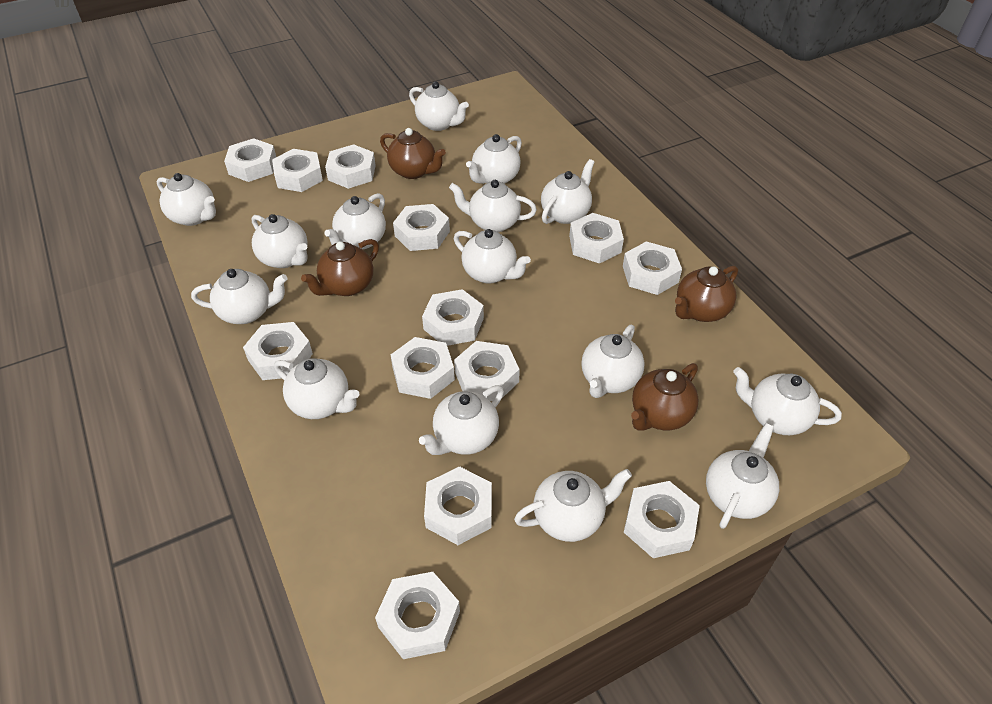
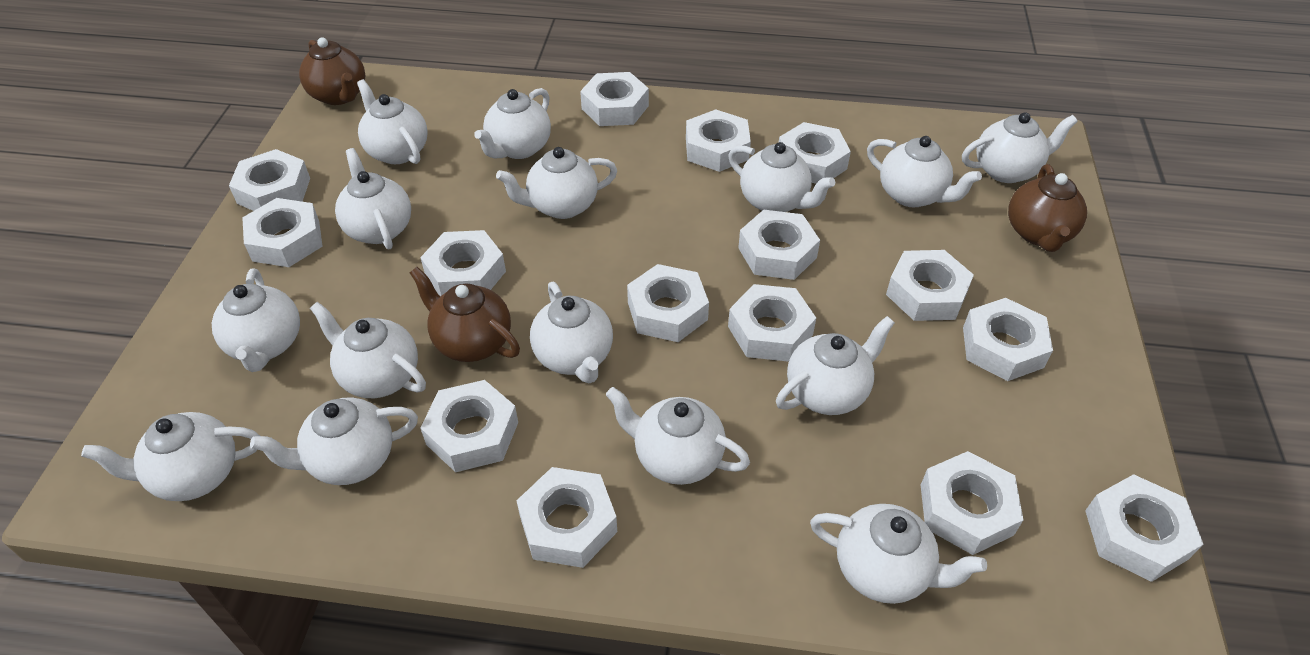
brown teapot: 4 -> 3
white nut: 13 -> 15

